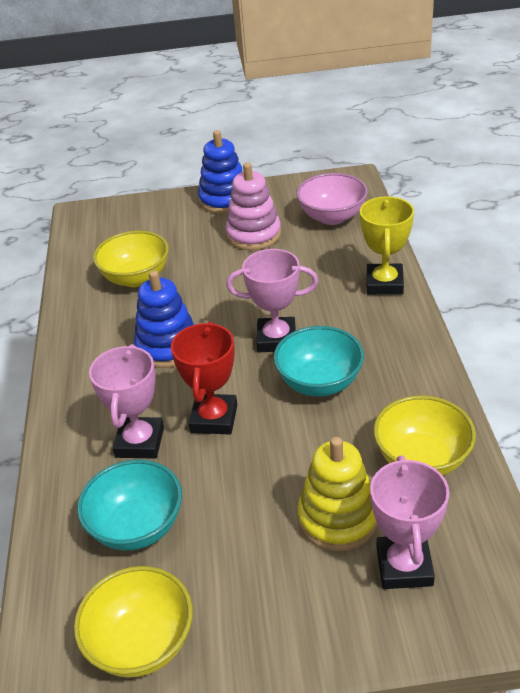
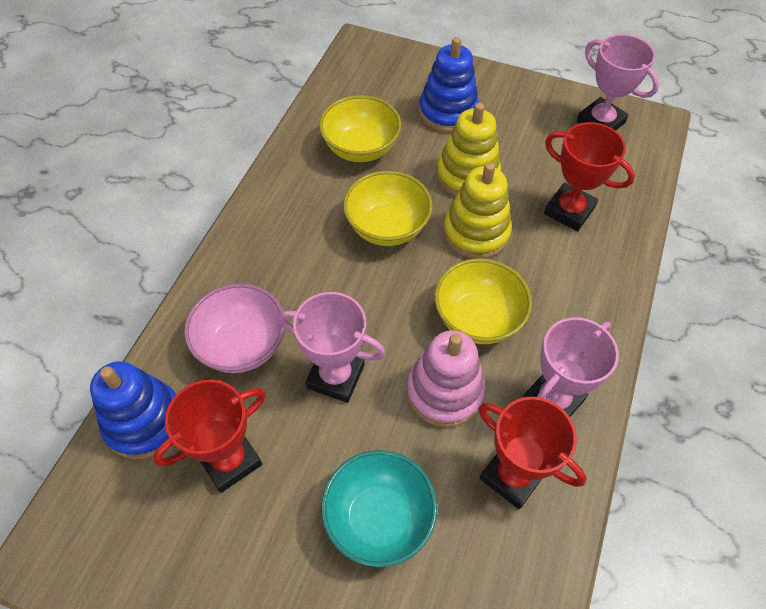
red trophy: 1 -> 3
turquoise bowl: 2 -> 1
yellow stacking toy: 1 -> 2
yellow trophy: 1 -> 0

